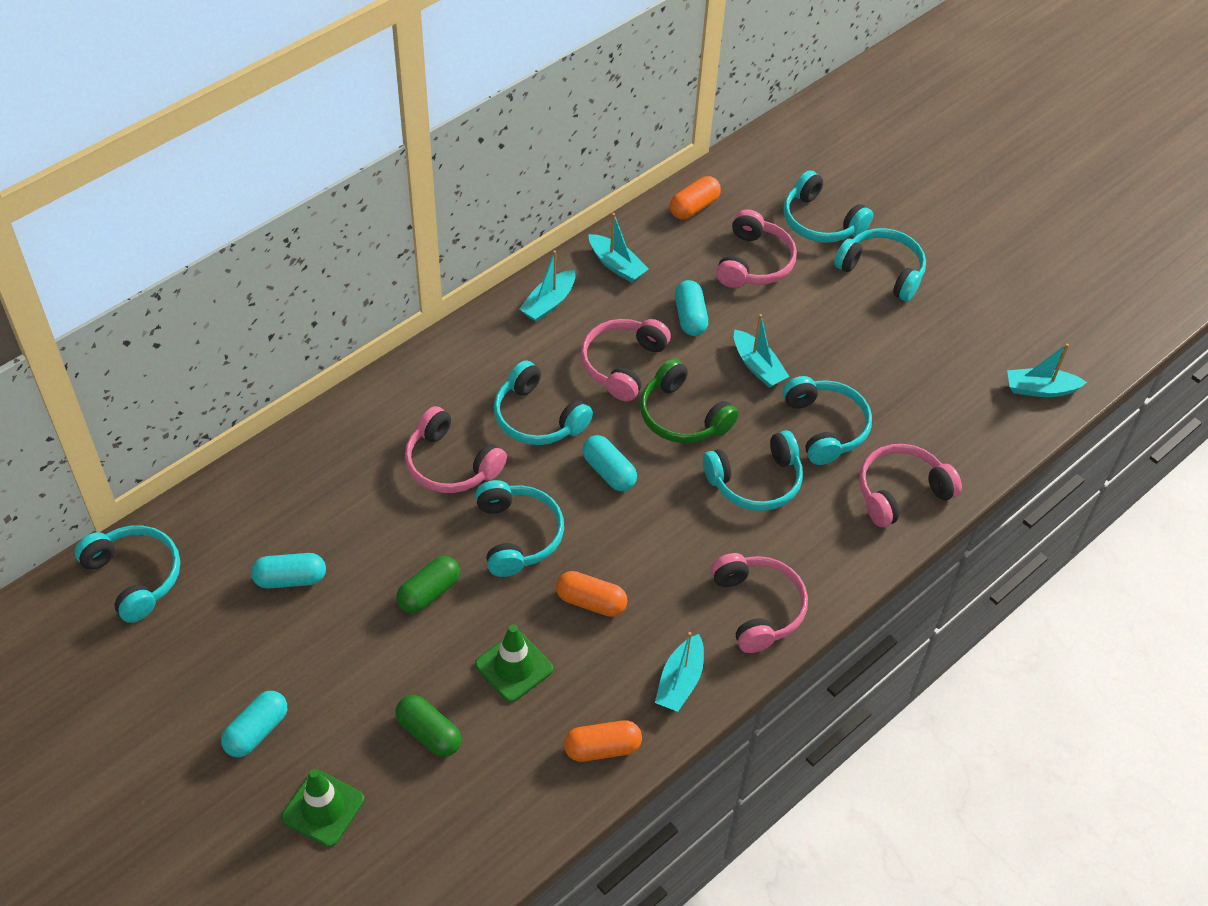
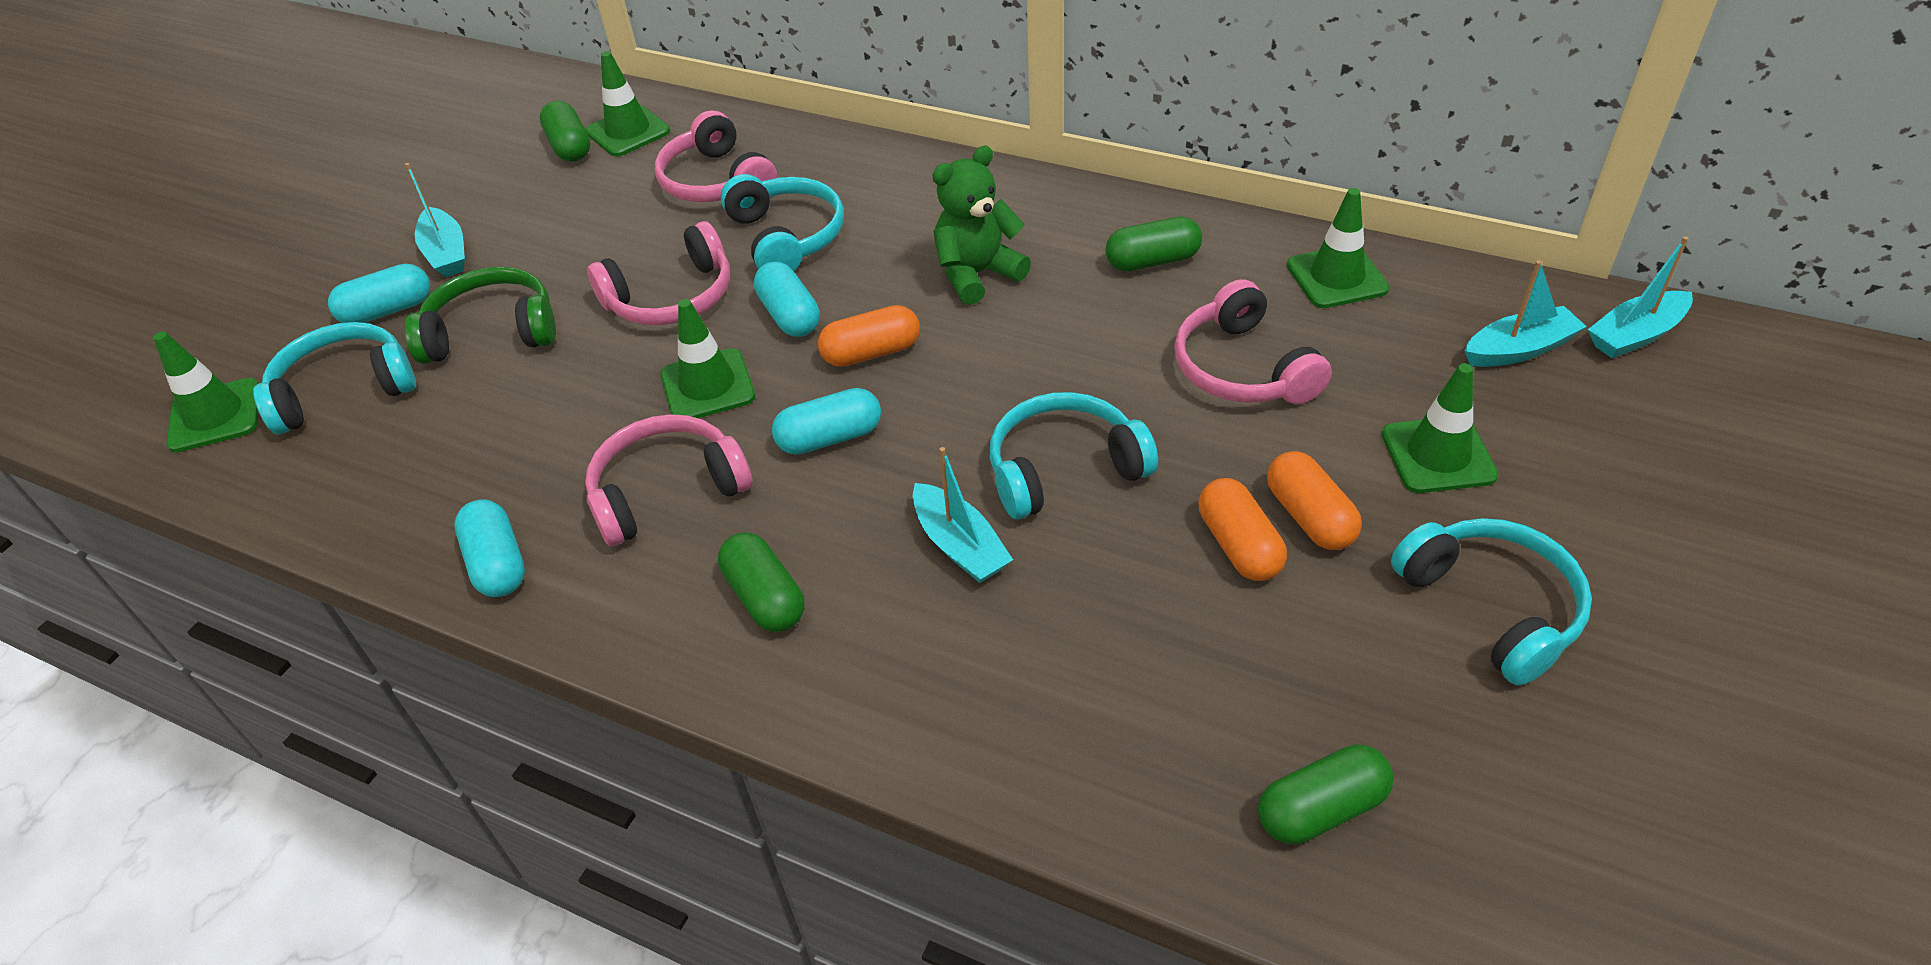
green capsule: 2 -> 4
green teddy bear: 0 -> 1
green traffic cone: 2 -> 5
pink headphones: 5 -> 4
turquoise boat: 5 -> 4
turquoise headphones: 7 -> 4

